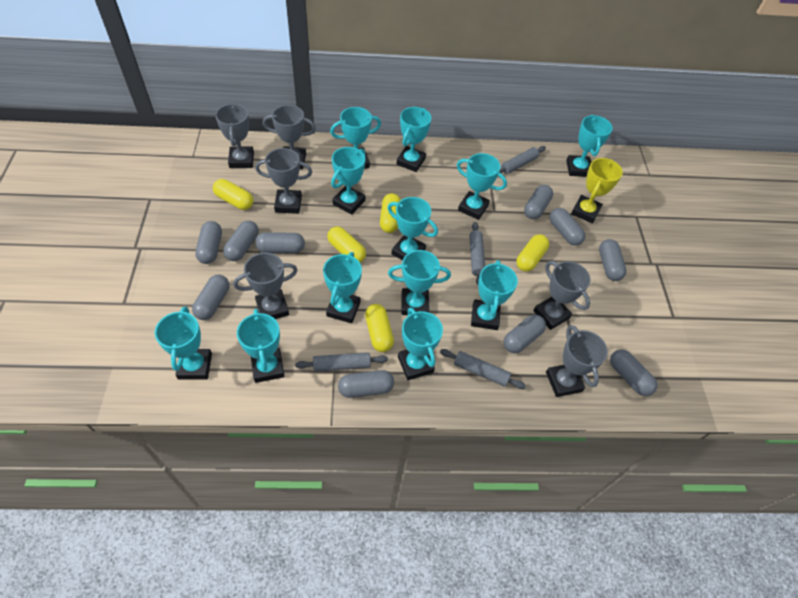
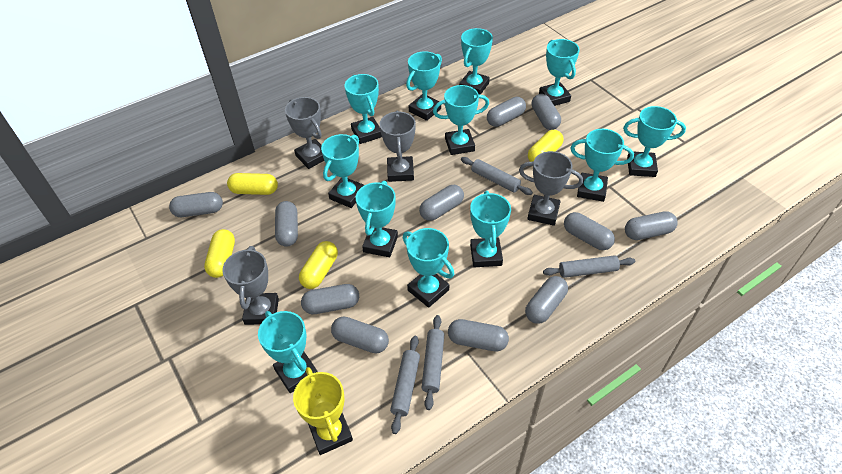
grey capsule: 10 -> 11
grey trophy: 6 -> 4
yellow capsule: 5 -> 4

